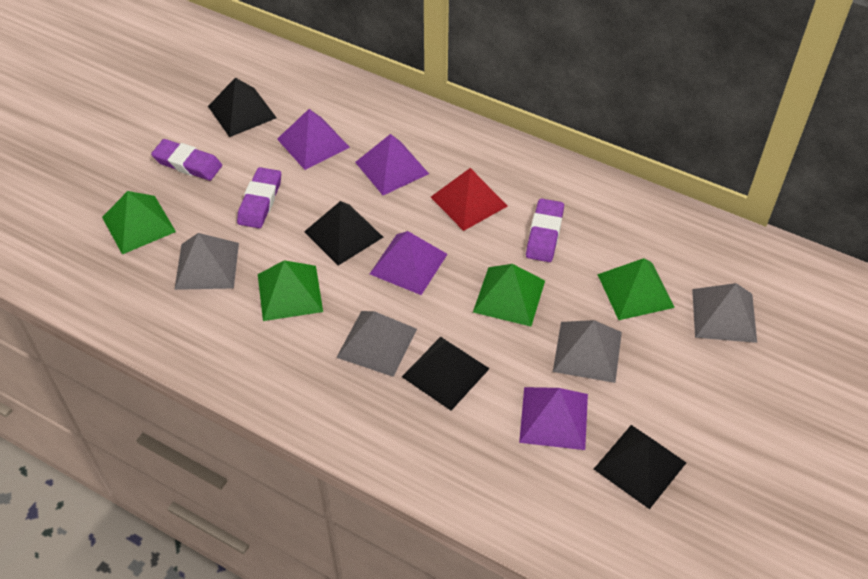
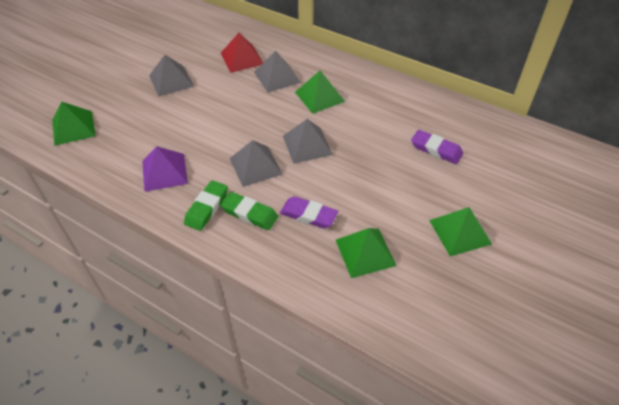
black pyramid: 4 -> 0
green eraser: 0 -> 2
purple eraser: 3 -> 2
purple pyramid: 4 -> 1

